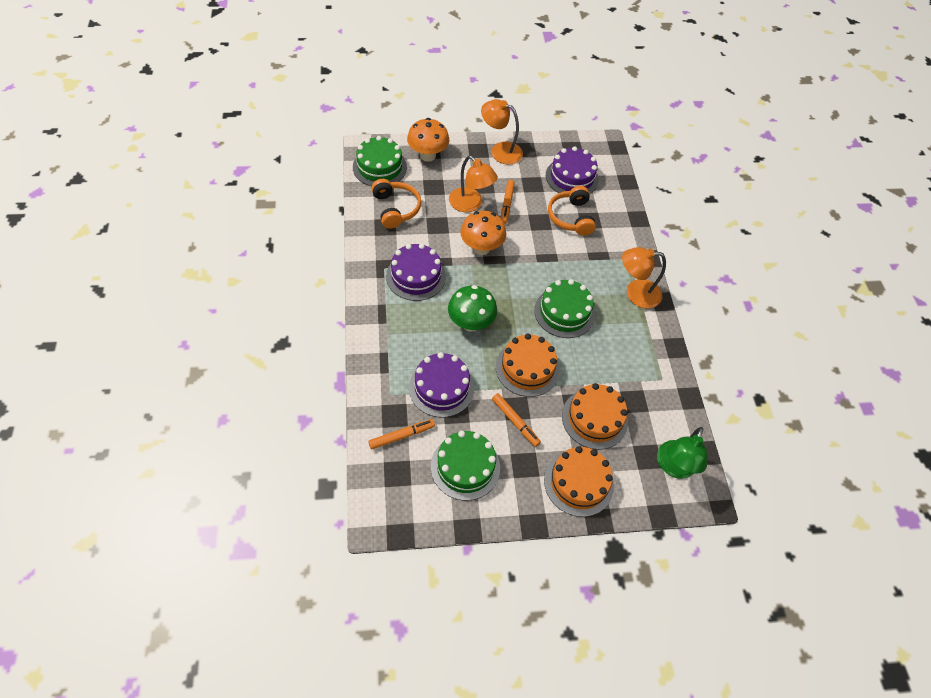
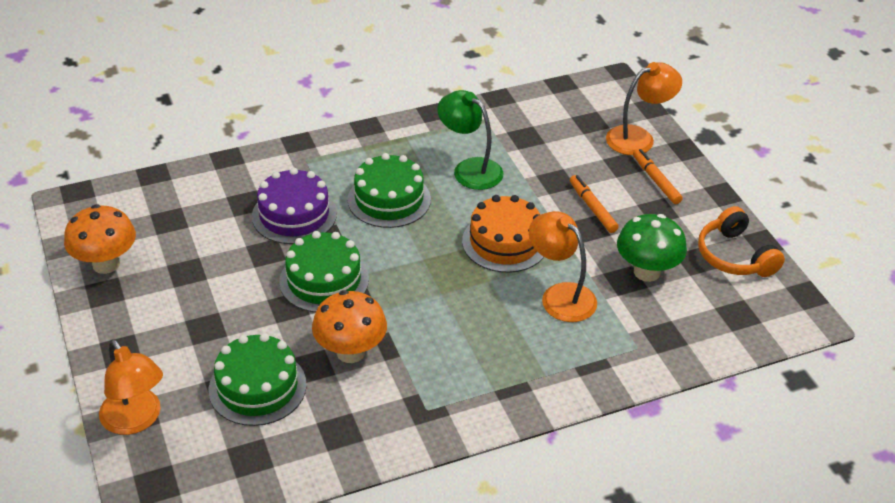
orange cake: 3 -> 1
orange headphones: 2 -> 1
orange marker: 3 -> 2
purple cake: 3 -> 1

